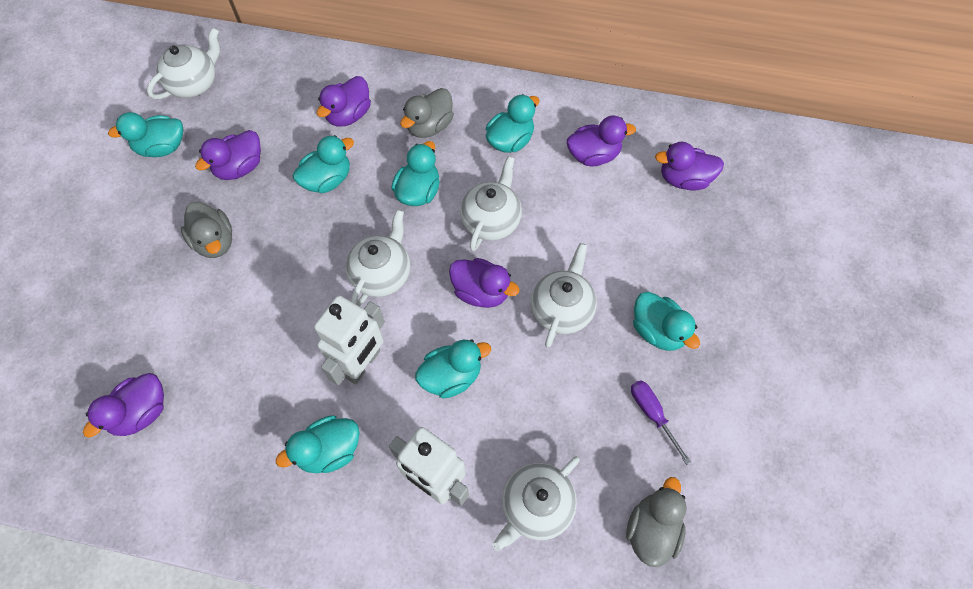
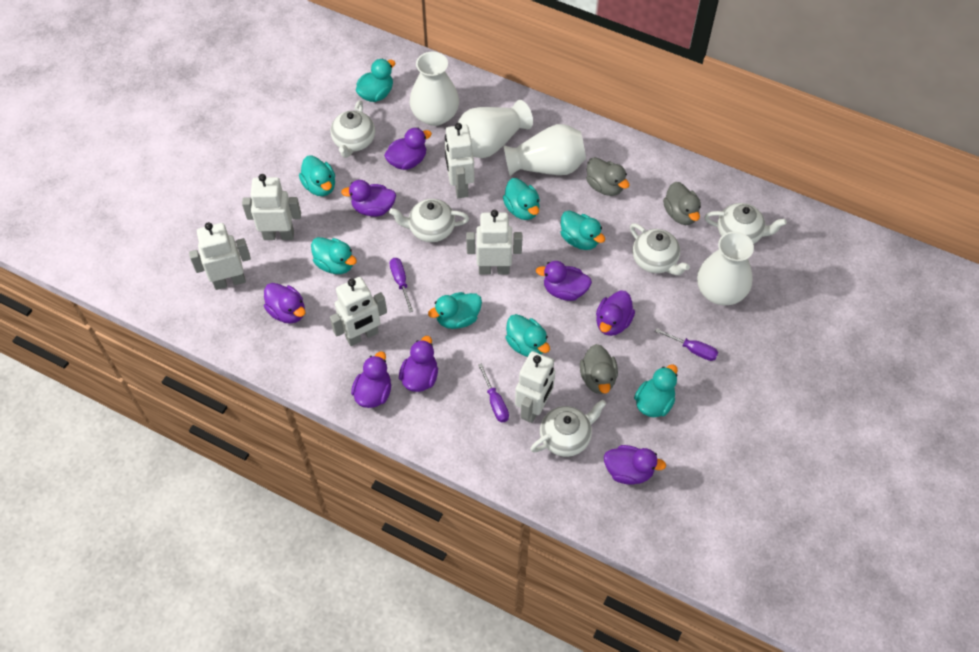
purple duck: 6 -> 8
purple screwdriver: 1 -> 3
turquoise duck: 7 -> 8
white robot: 2 -> 6
white vase: 0 -> 4

